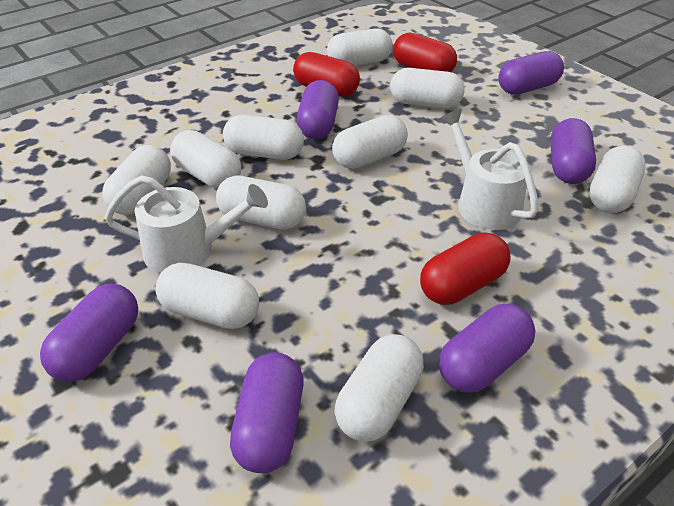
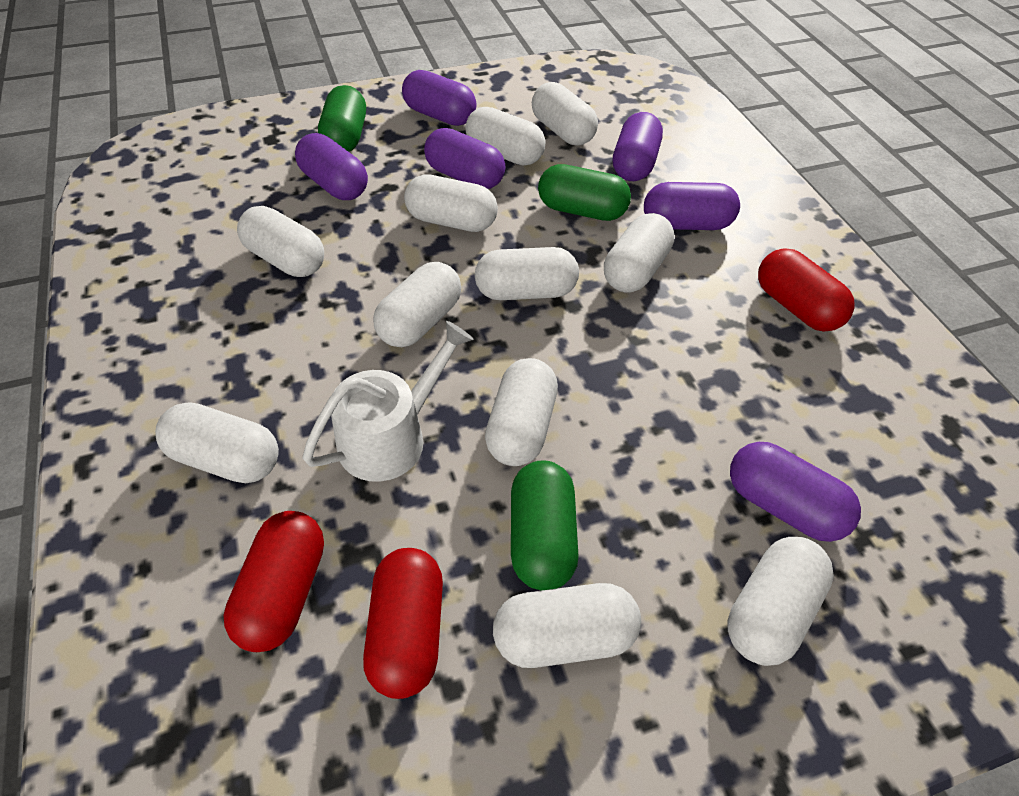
green capsule: 0 -> 3
white capsule: 10 -> 11
white watering can: 2 -> 1

